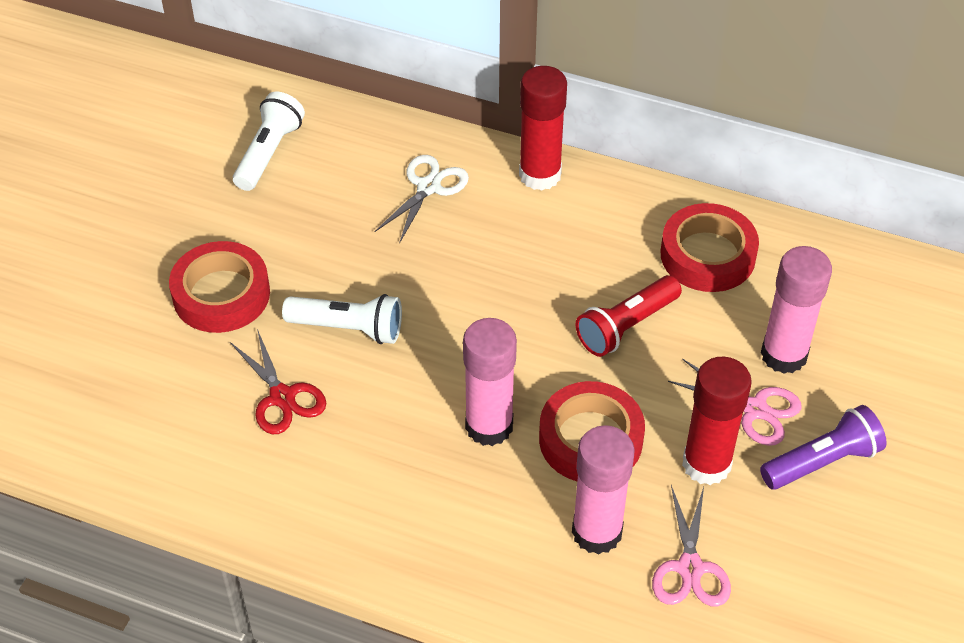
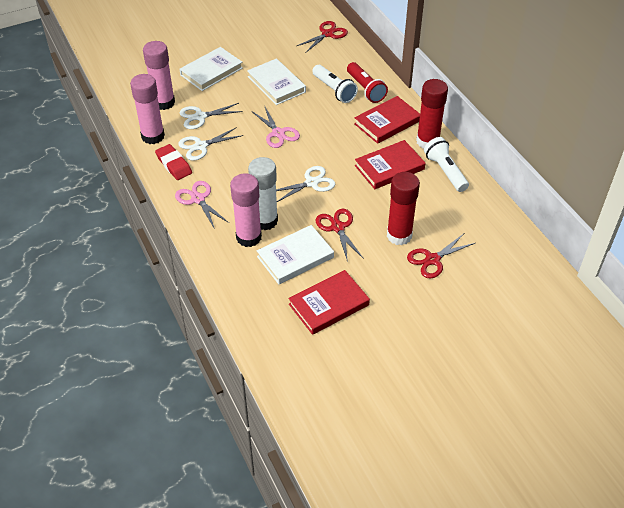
purple flashlight: 1 -> 0
red book: 0 -> 3
red eraser: 0 -> 1
red scissors: 1 -> 3
red tape: 3 -> 0
white book: 0 -> 3
white glue stick: 0 -> 1
white scissors: 1 -> 3

